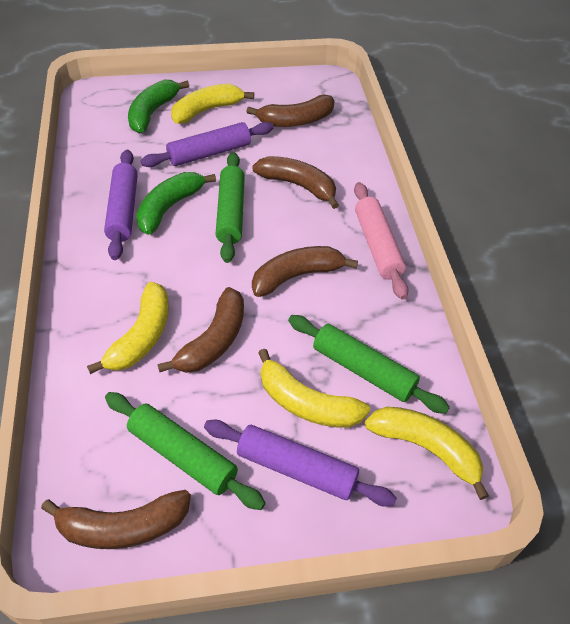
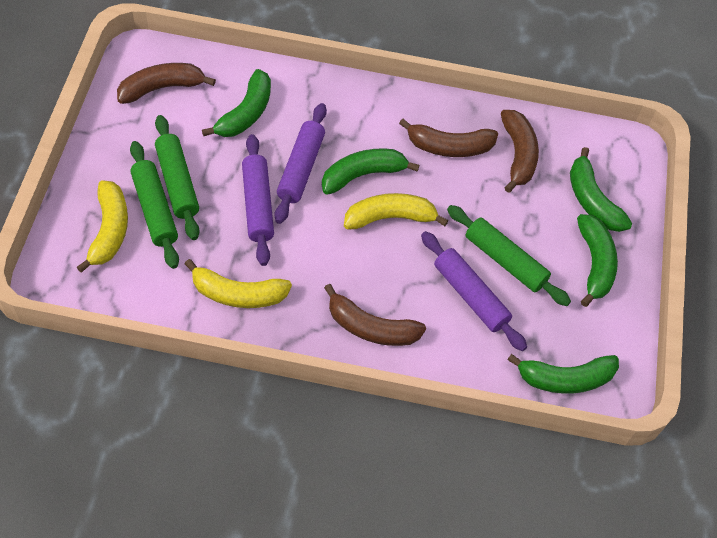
brown banana: 5 -> 4
green banana: 2 -> 5
pink rolling pin: 1 -> 0
yellow banana: 4 -> 3

